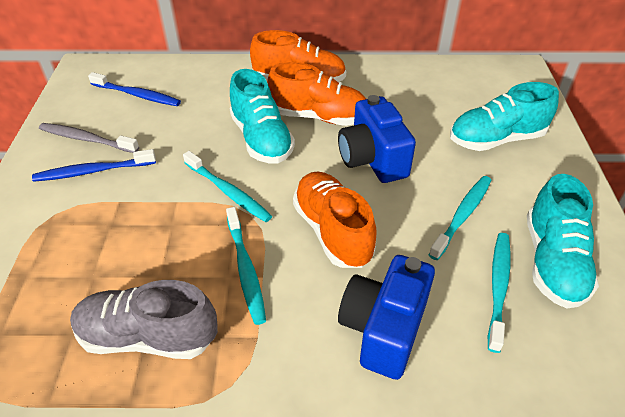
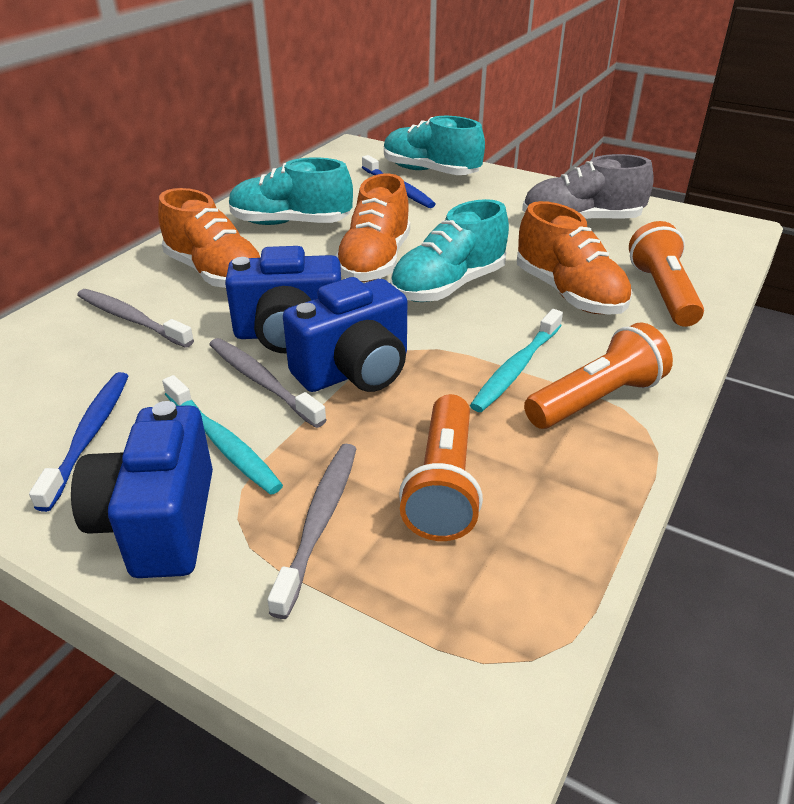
blue camera: 2 -> 3
grey toothbrush: 1 -> 3
orange flashlight: 0 -> 3
turquoise toothbrush: 4 -> 2

